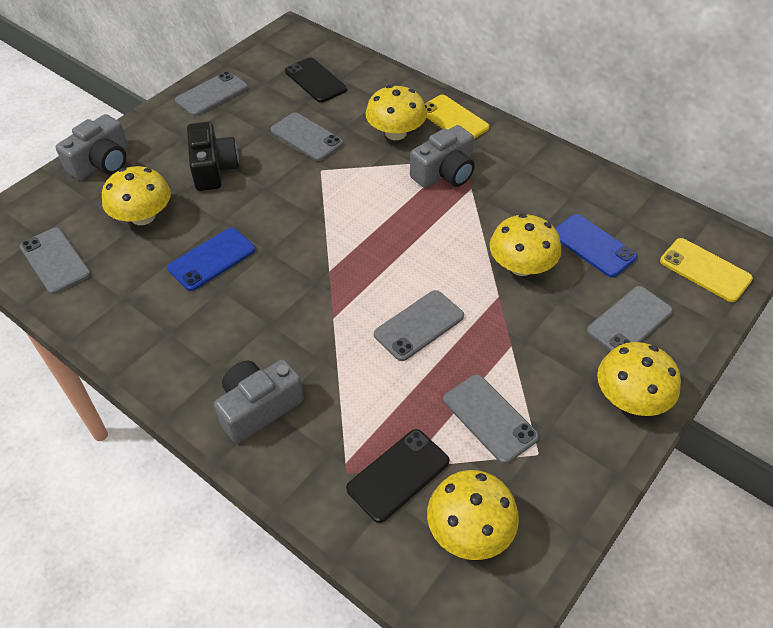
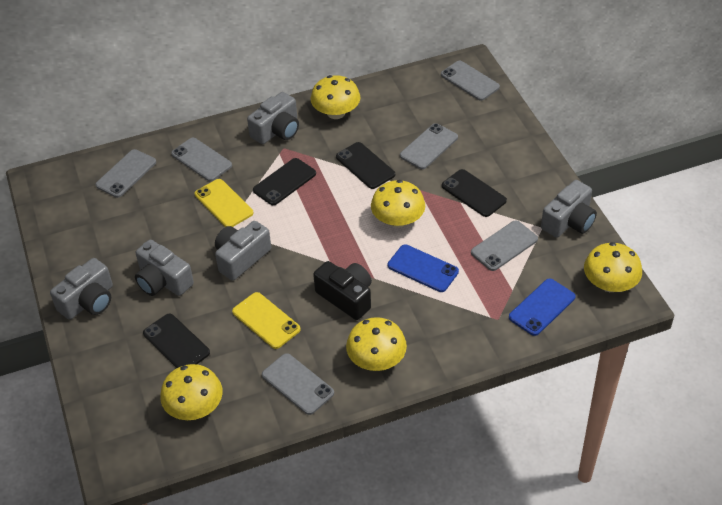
black phone: 2 -> 4
grey camera: 3 -> 5

